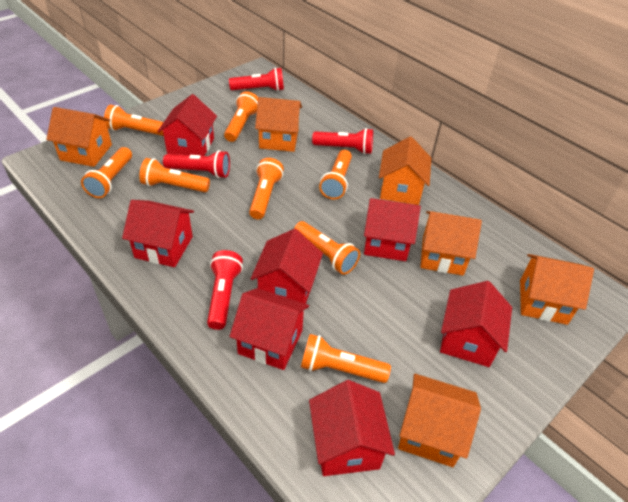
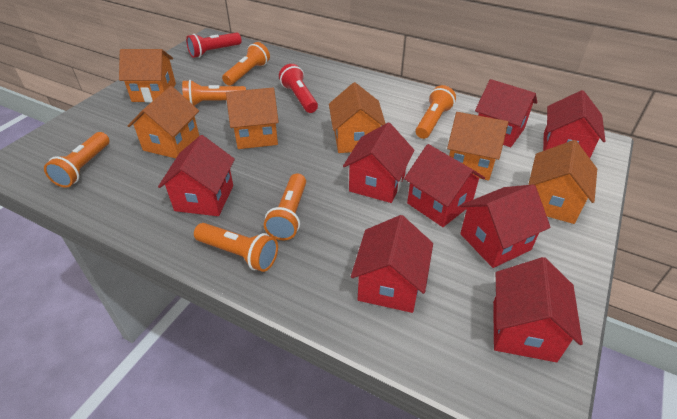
orange flashlight: 8 -> 6
red flashlight: 4 -> 2
red house: 7 -> 8

